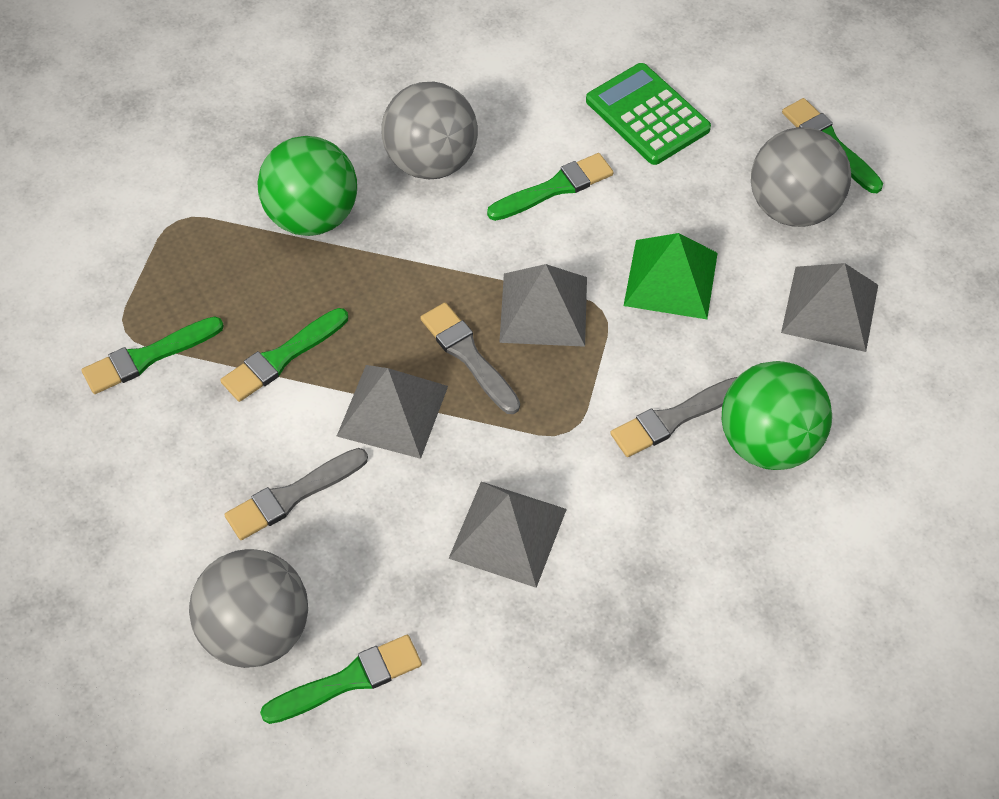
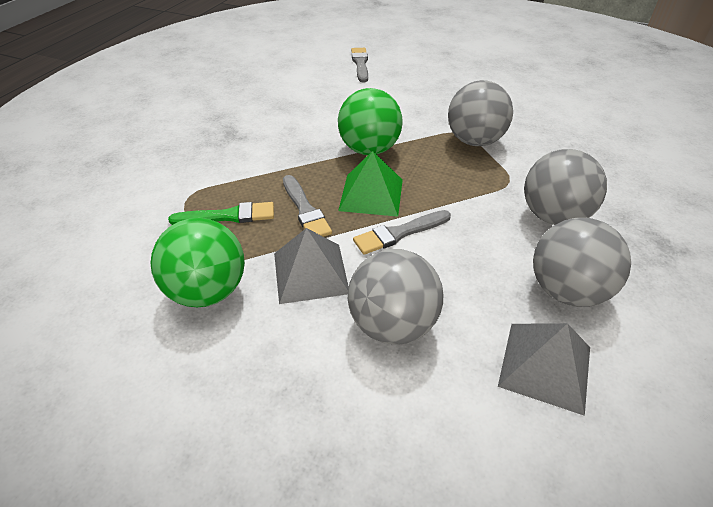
green brush: 5 -> 1
green calculator: 1 -> 0
grey ball: 3 -> 4
grey pyramid: 4 -> 2

